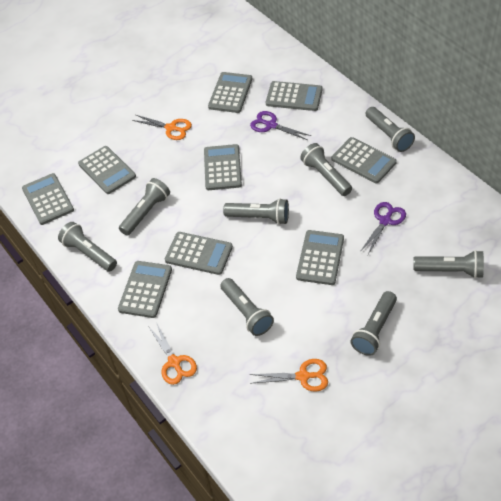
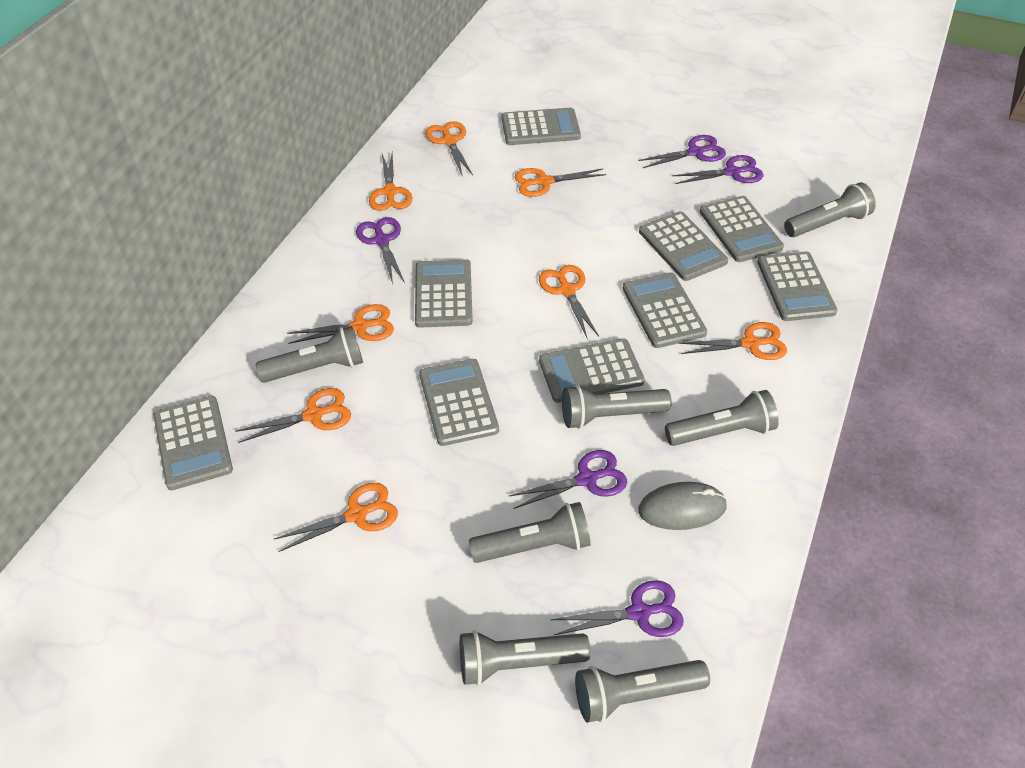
grey flashlight: 8 -> 7
grey mouse: 0 -> 1
orange scissors: 3 -> 8
purple scissors: 2 -> 5

